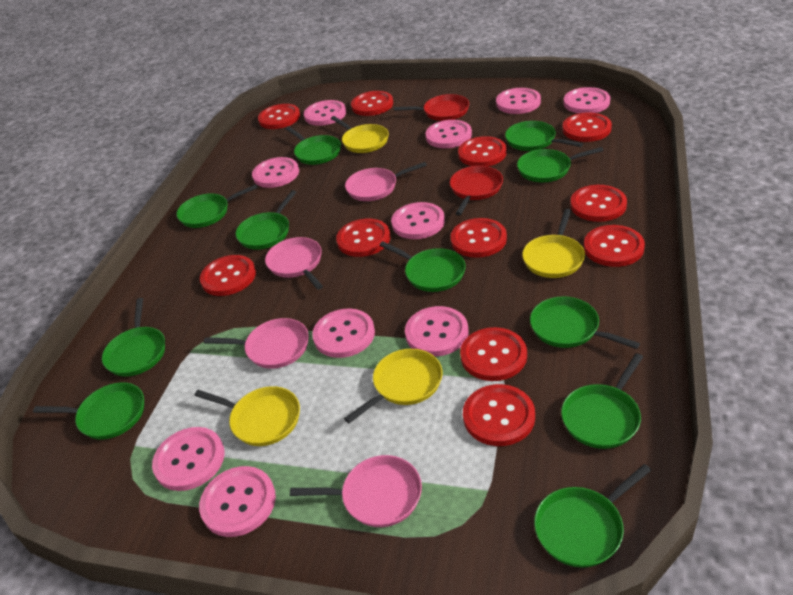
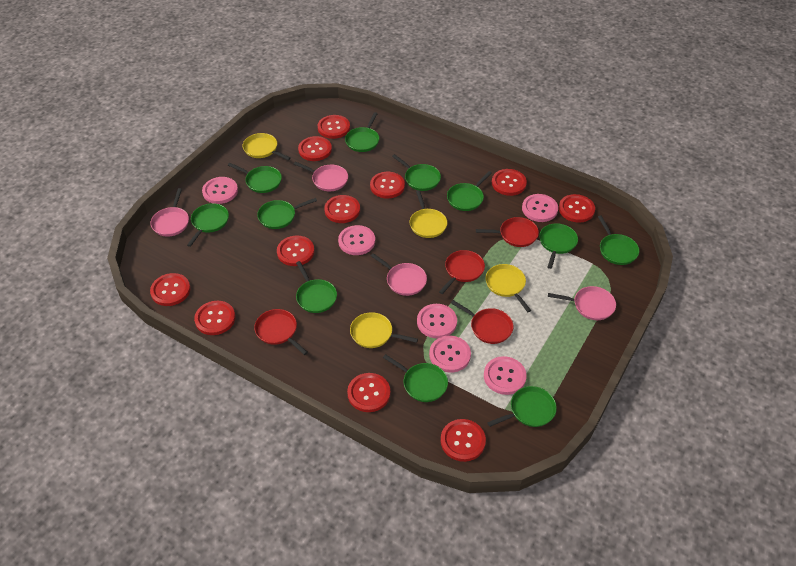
pink button: 10 -> 6
red pan: 2 -> 4

